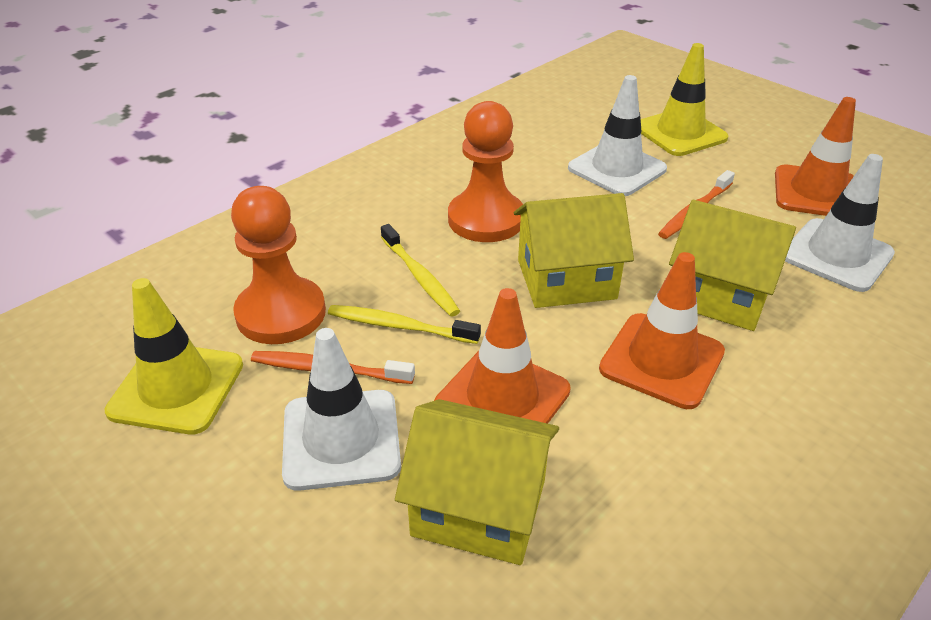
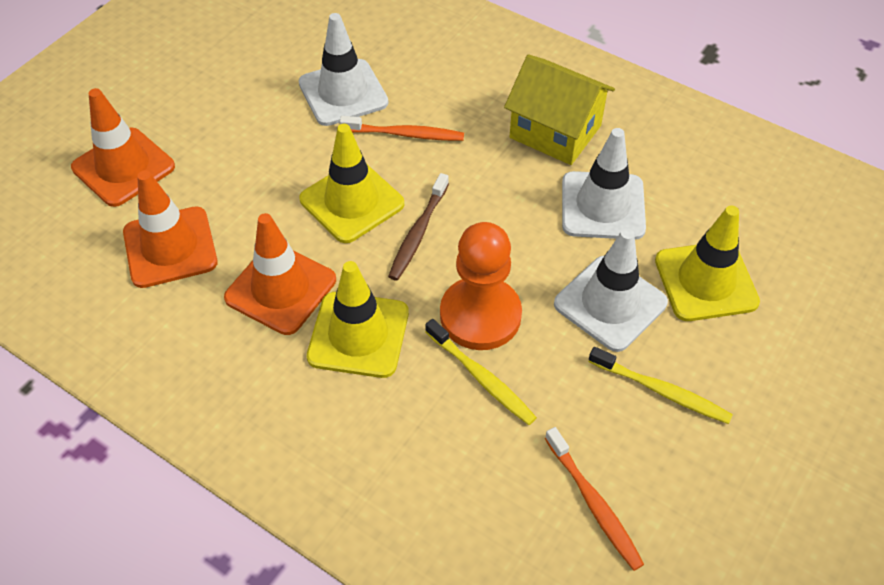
brown toothbrush: 0 -> 1
orange pawn: 2 -> 1
yellow house: 3 -> 1
yellow traffic cone: 2 -> 3

